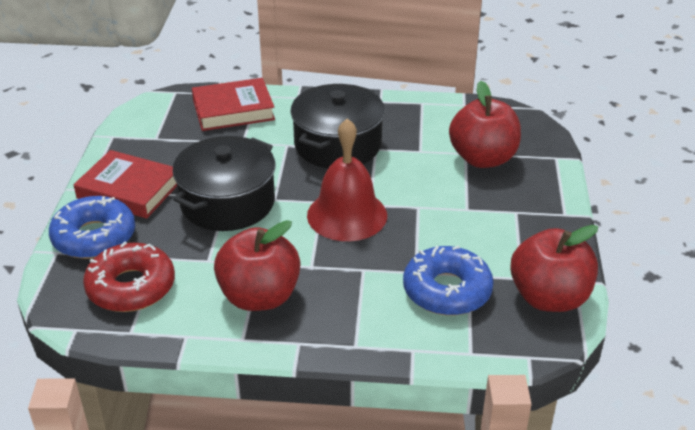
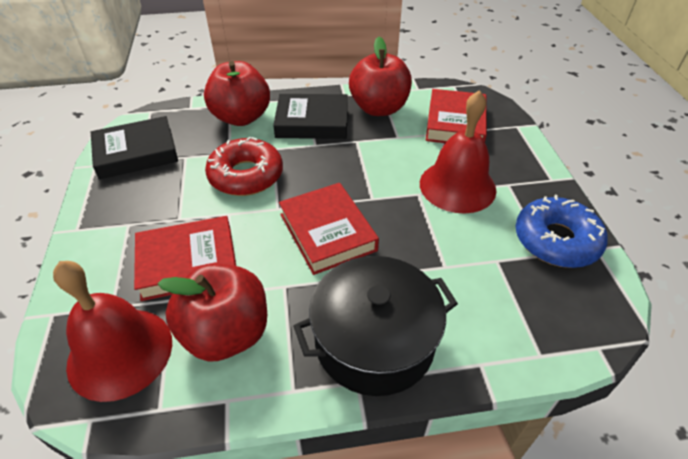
black book: 0 -> 2
black pot: 2 -> 1
blue donut: 2 -> 1
red bell: 1 -> 2
red book: 2 -> 3

